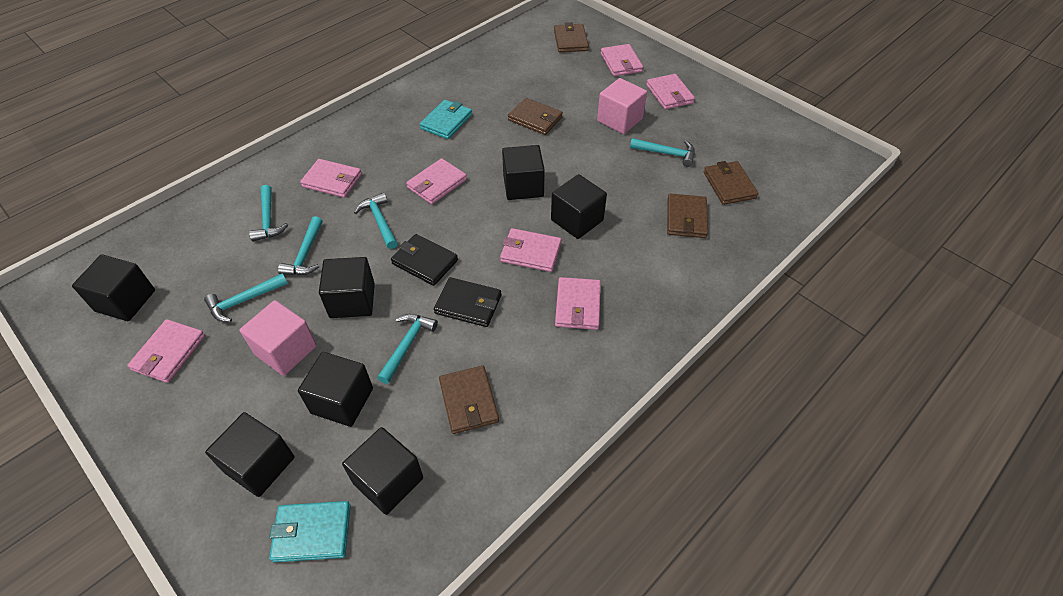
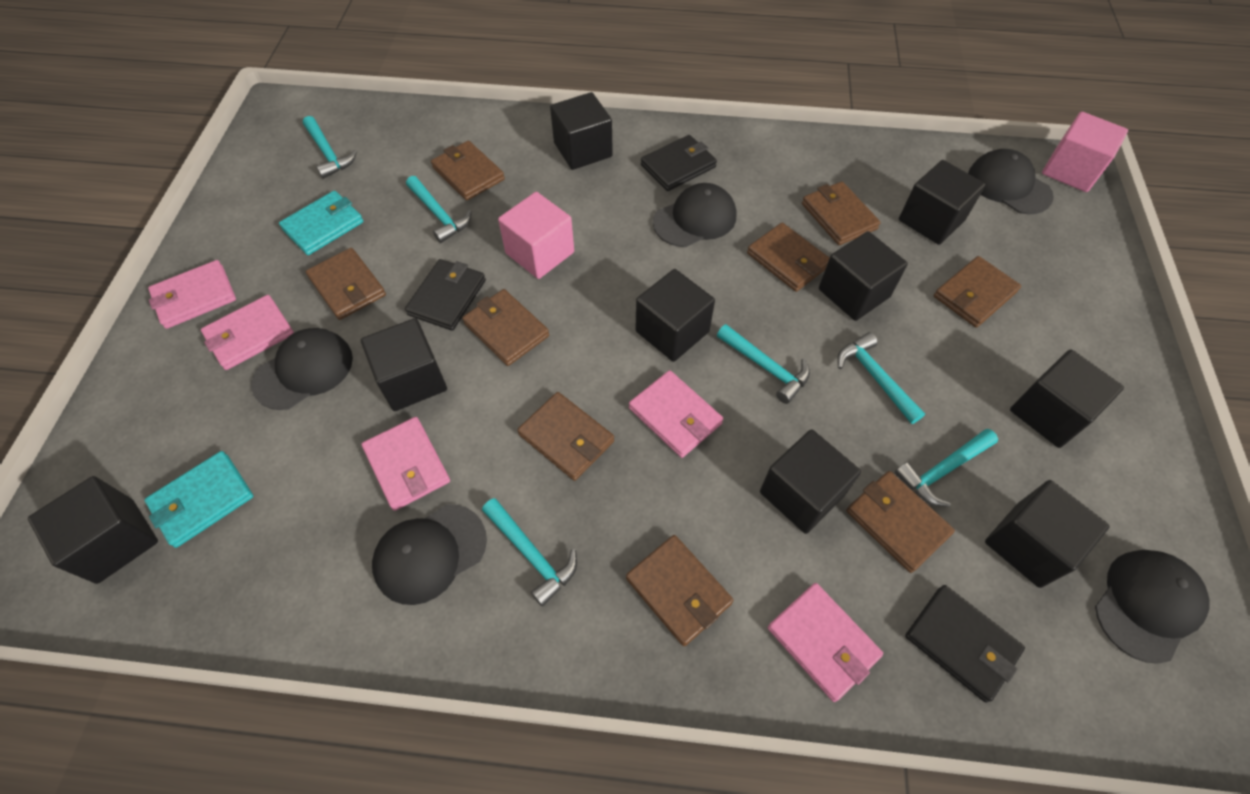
black cap: 0 -> 5
black cube: 7 -> 9
black wallet: 2 -> 3
brown wallet: 5 -> 9
pink wallet: 7 -> 5

